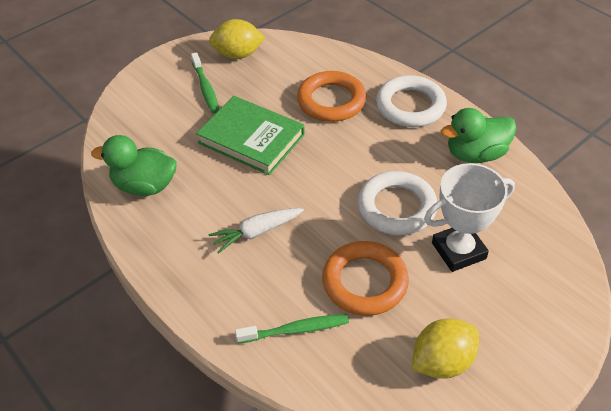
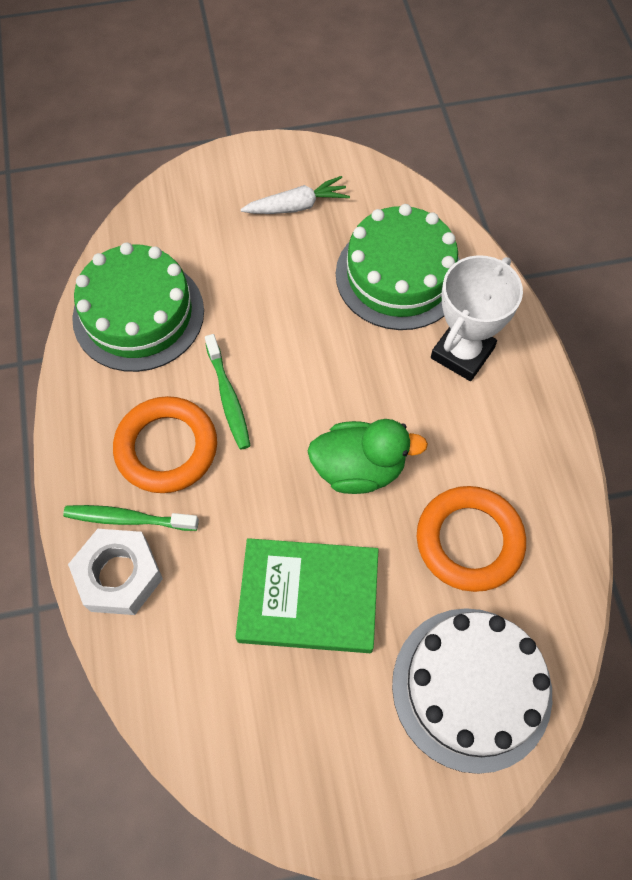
green cake: 0 -> 2
green duck: 2 -> 1
white cake: 0 -> 1
white nut: 0 -> 1
white ring: 2 -> 0
yellow lemon: 2 -> 0

